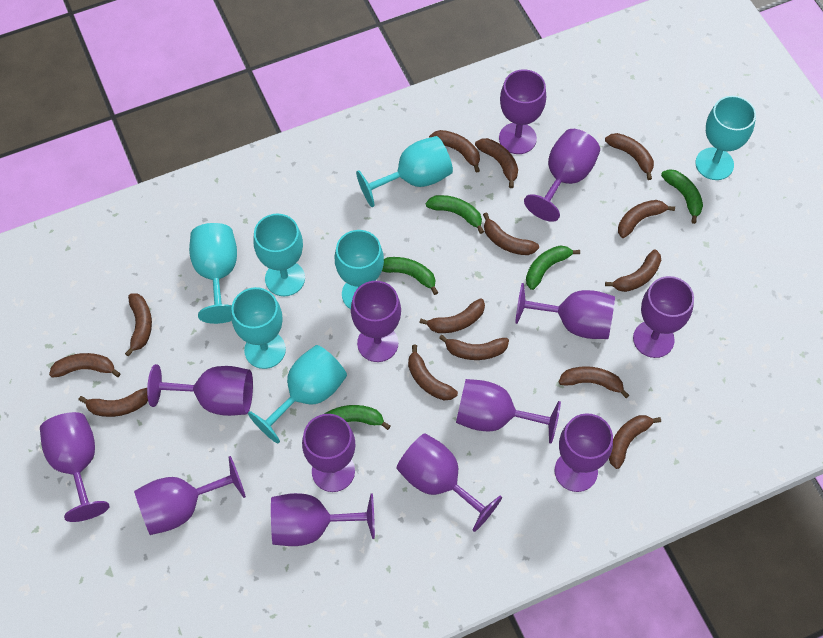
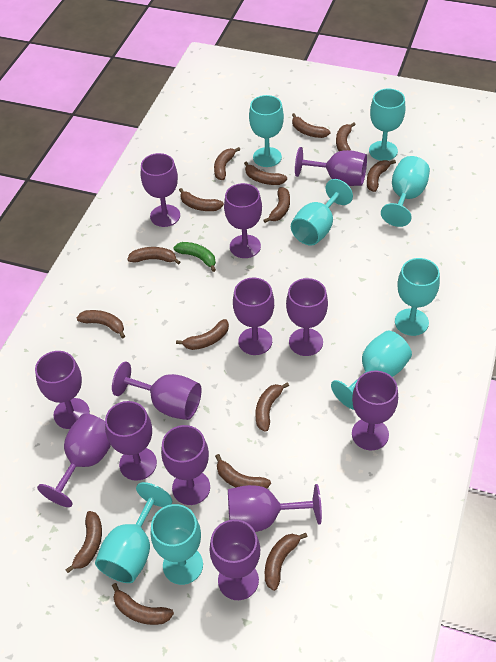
brown banana: 14 -> 15
green banana: 5 -> 1
turquoise goblet: 7 -> 8

